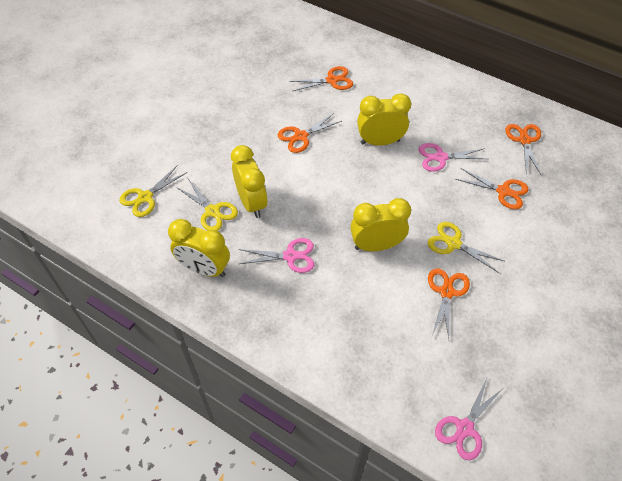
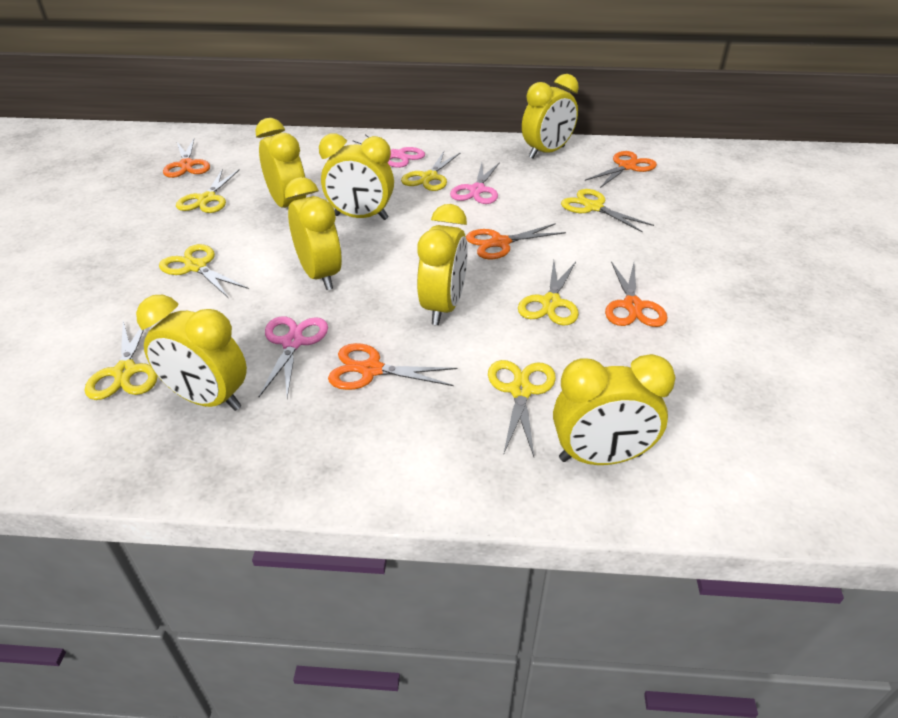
yellow clock: 4 -> 7
yellow scissors: 3 -> 7

